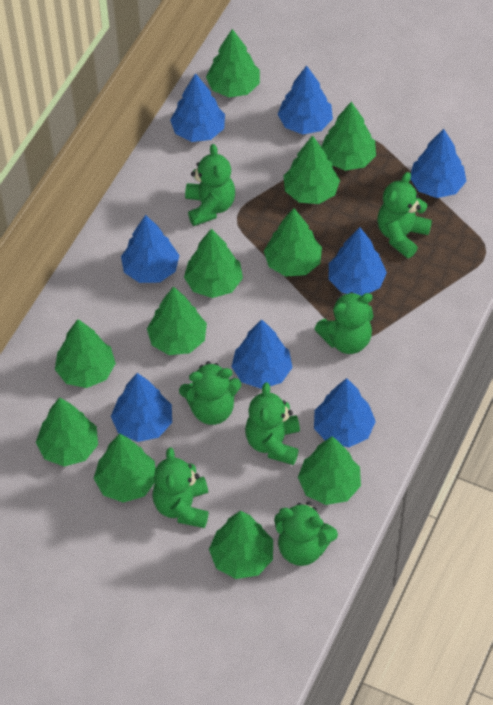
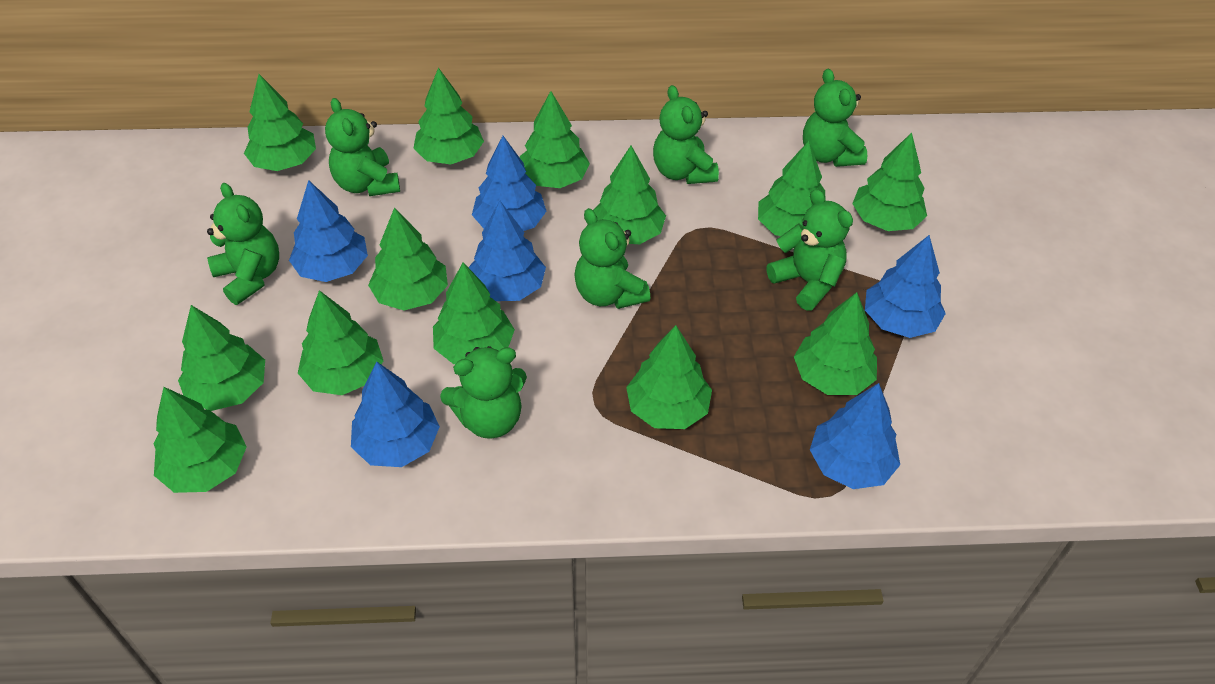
blue tree: 8 -> 6
green tree: 11 -> 13

